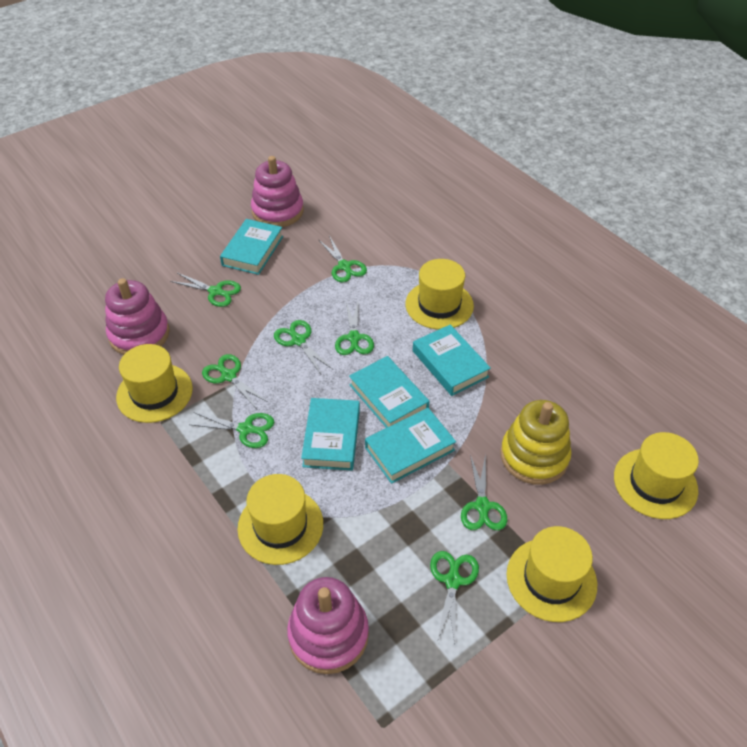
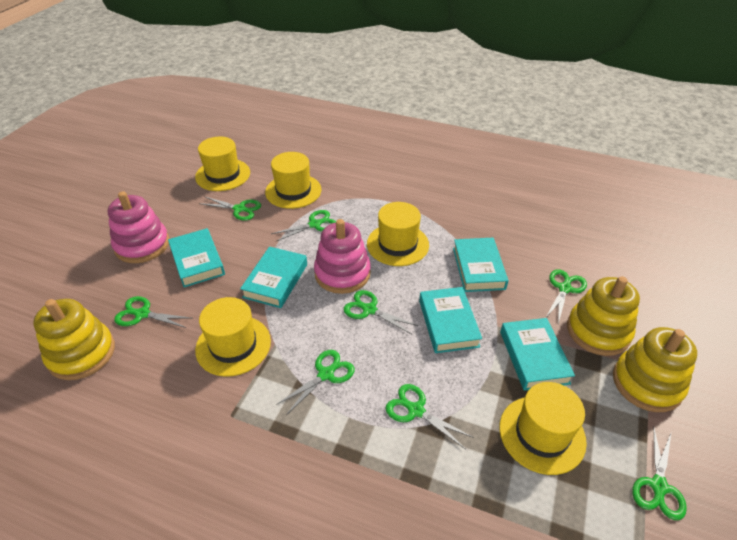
pink stacking toy: 3 -> 2
yellow stacking toy: 1 -> 3

